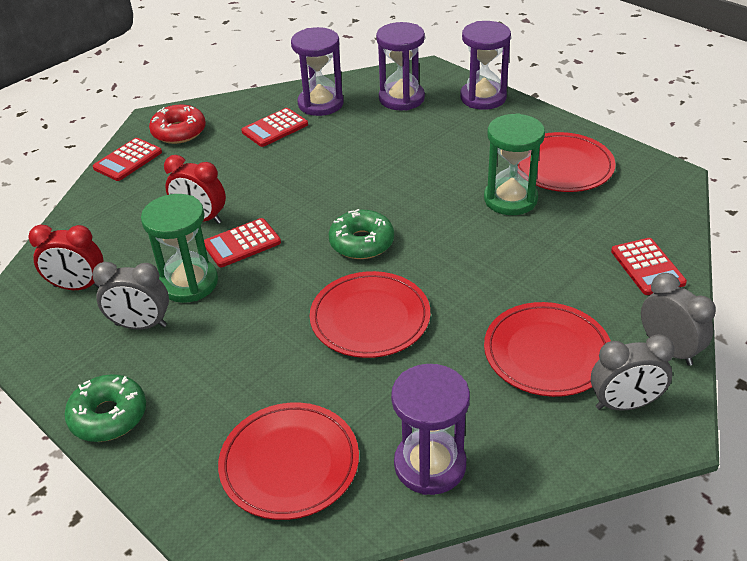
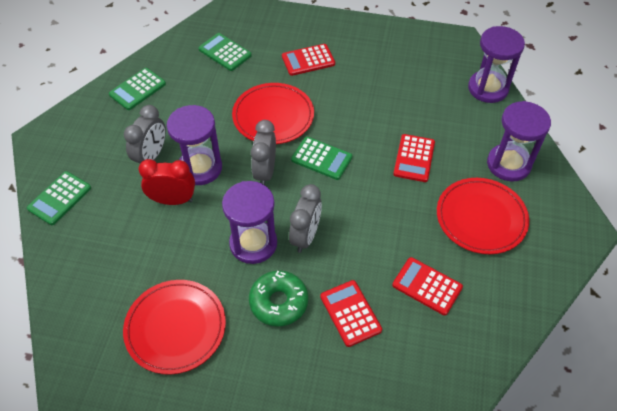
green calculator: 0 -> 4
green donut: 2 -> 1
green hourglass: 2 -> 0
red clock: 2 -> 1
red donut: 1 -> 0
red plate: 4 -> 3

